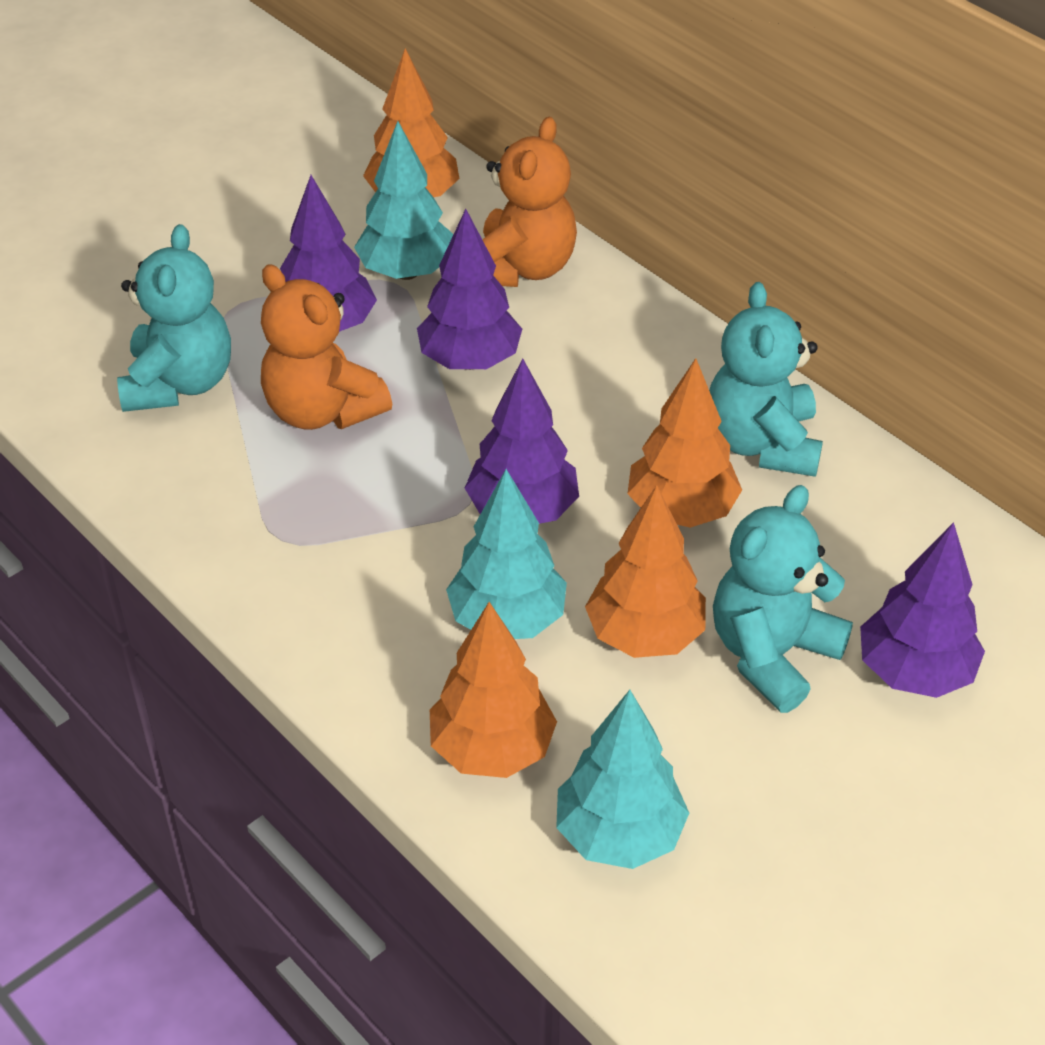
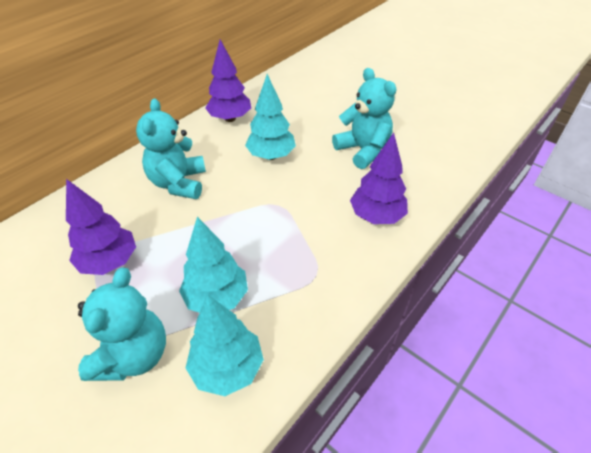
orange teddy bear: 2 -> 0
orange tree: 4 -> 0
purple tree: 4 -> 3

